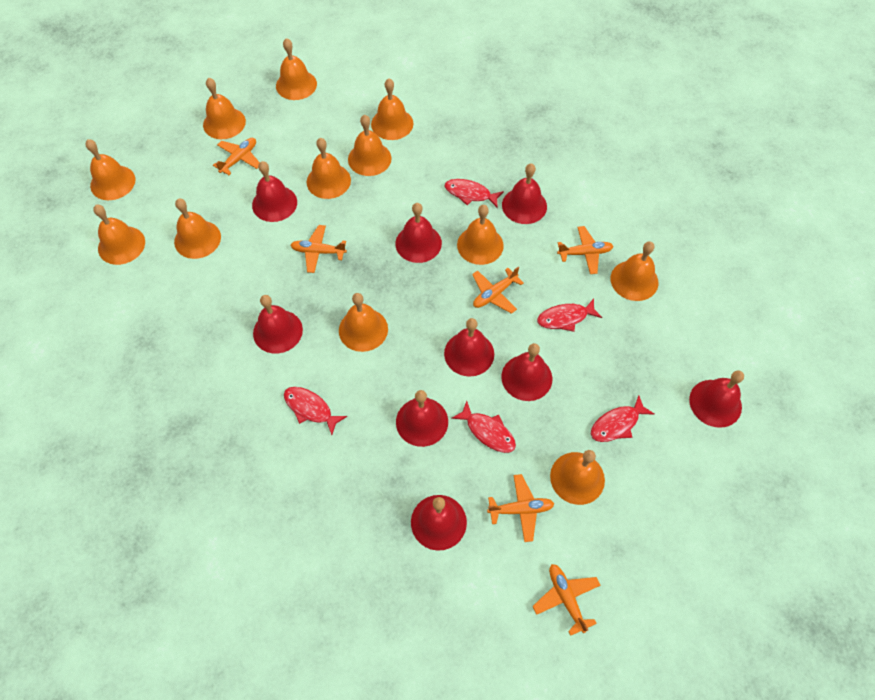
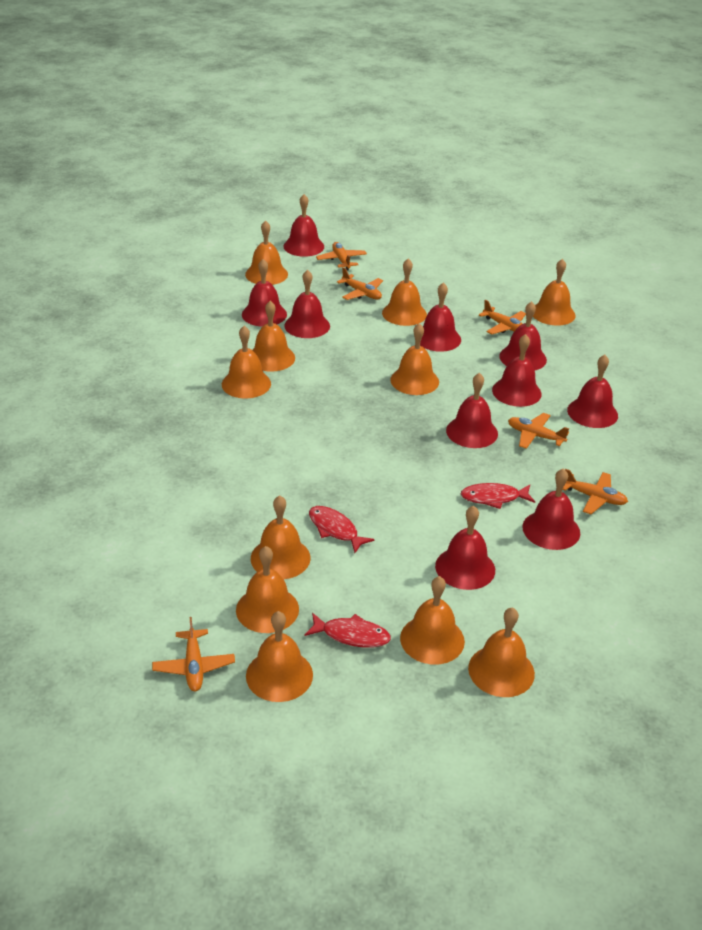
orange bell: 12 -> 11
red bell: 9 -> 10
red fish: 5 -> 3

